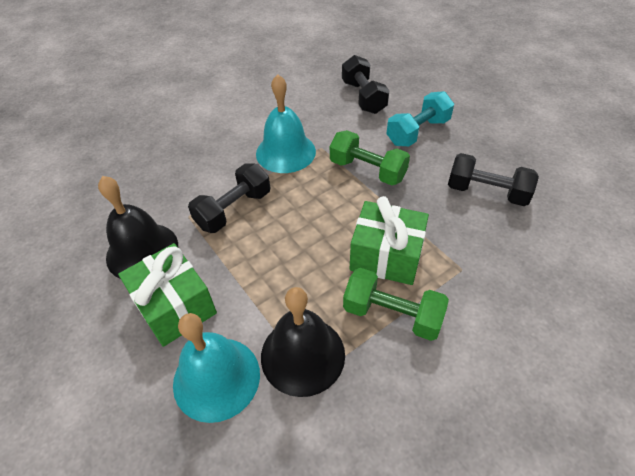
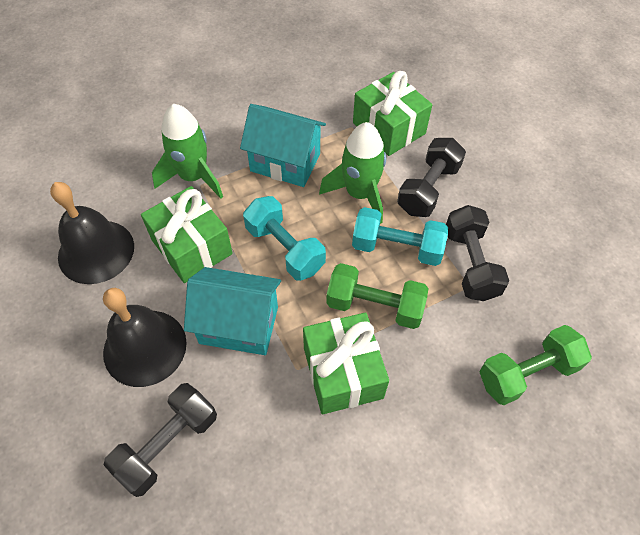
green gift: 2 -> 3
green rocket: 0 -> 2
turquoise bell: 2 -> 0
turquoise dumbbell: 1 -> 2
turquoise house: 0 -> 2

